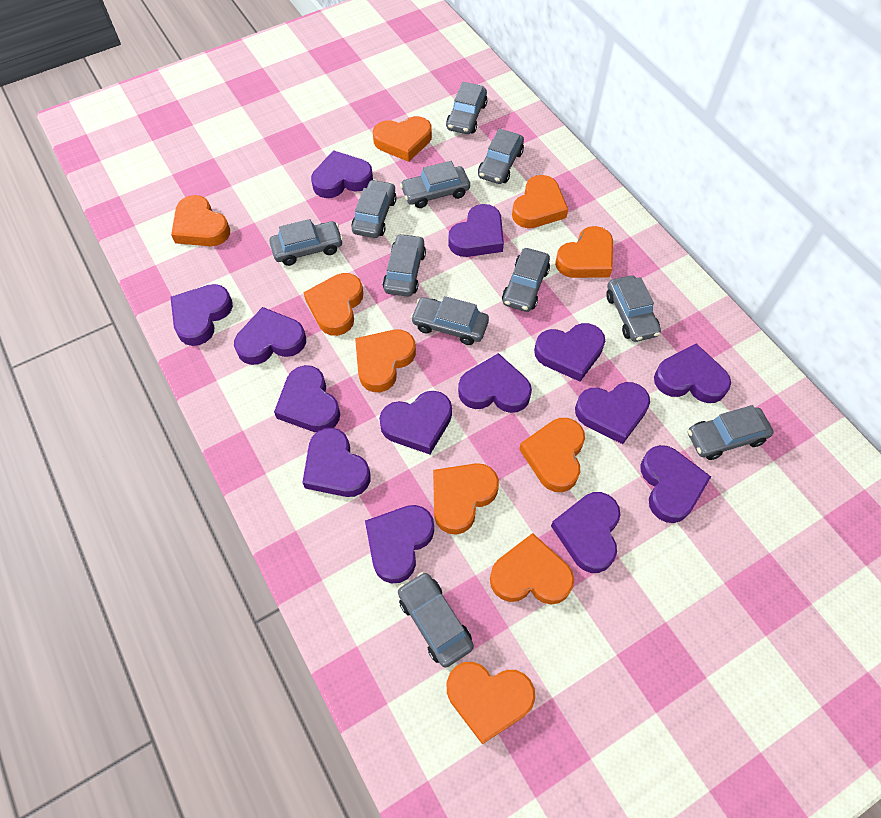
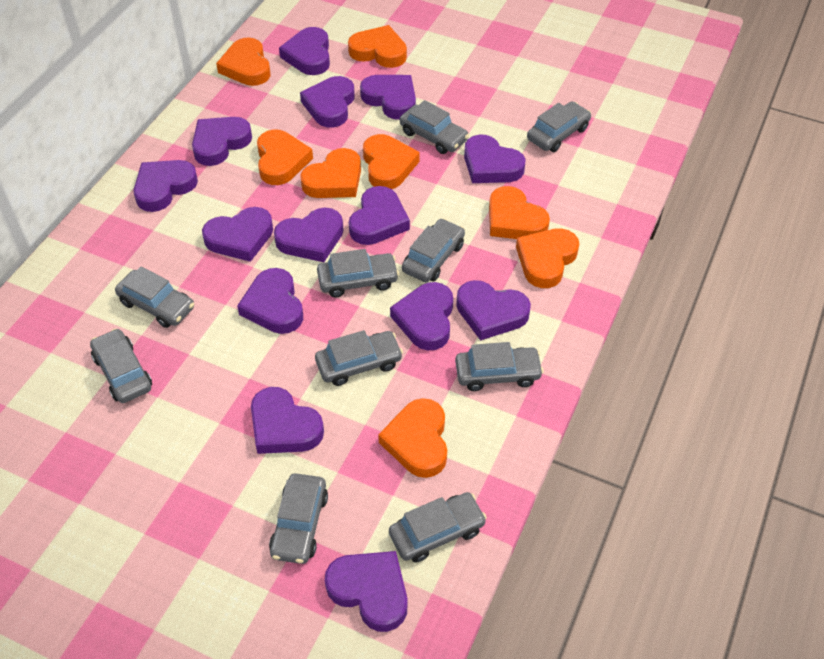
grey car: 11 -> 10
orange heart: 10 -> 8

